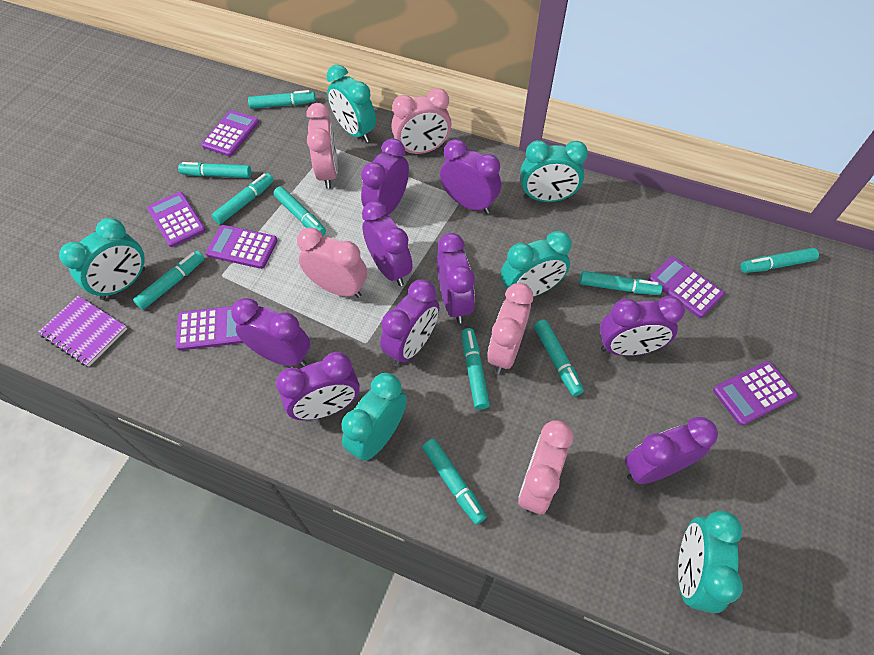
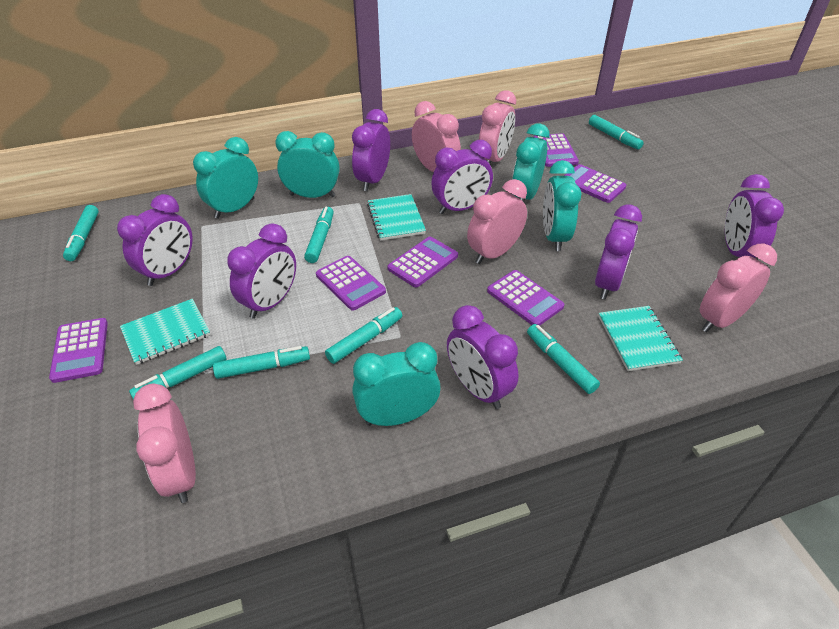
purple clock: 9 -> 7
purple notebook: 1 -> 0
turquoise clock: 6 -> 5
turquoise marker: 10 -> 7
turquoise notebook: 0 -> 3

